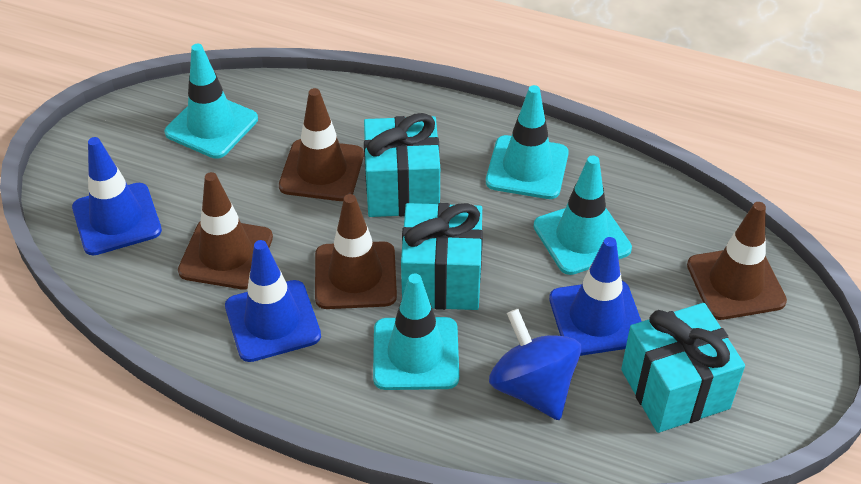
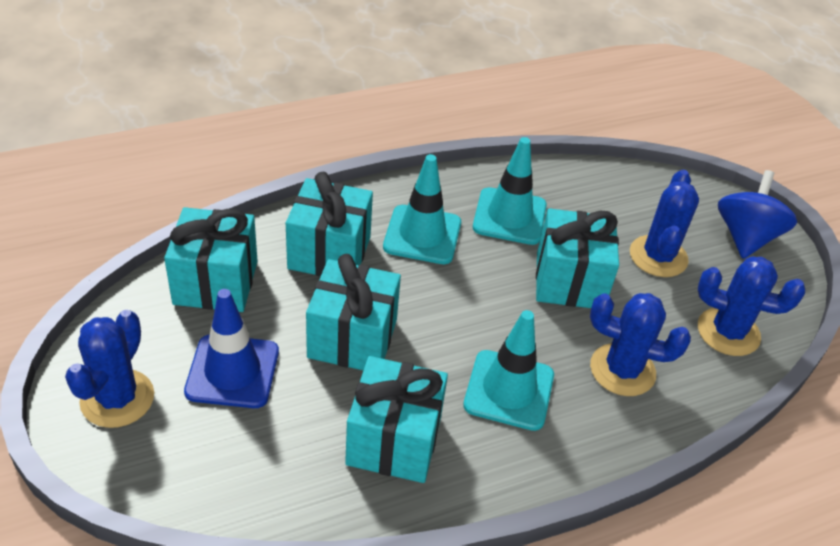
blue cactus: 0 -> 4
blue traffic cone: 3 -> 1
brown traffic cone: 4 -> 0
turquoise gift: 3 -> 5
turquoise traffic cone: 4 -> 3

